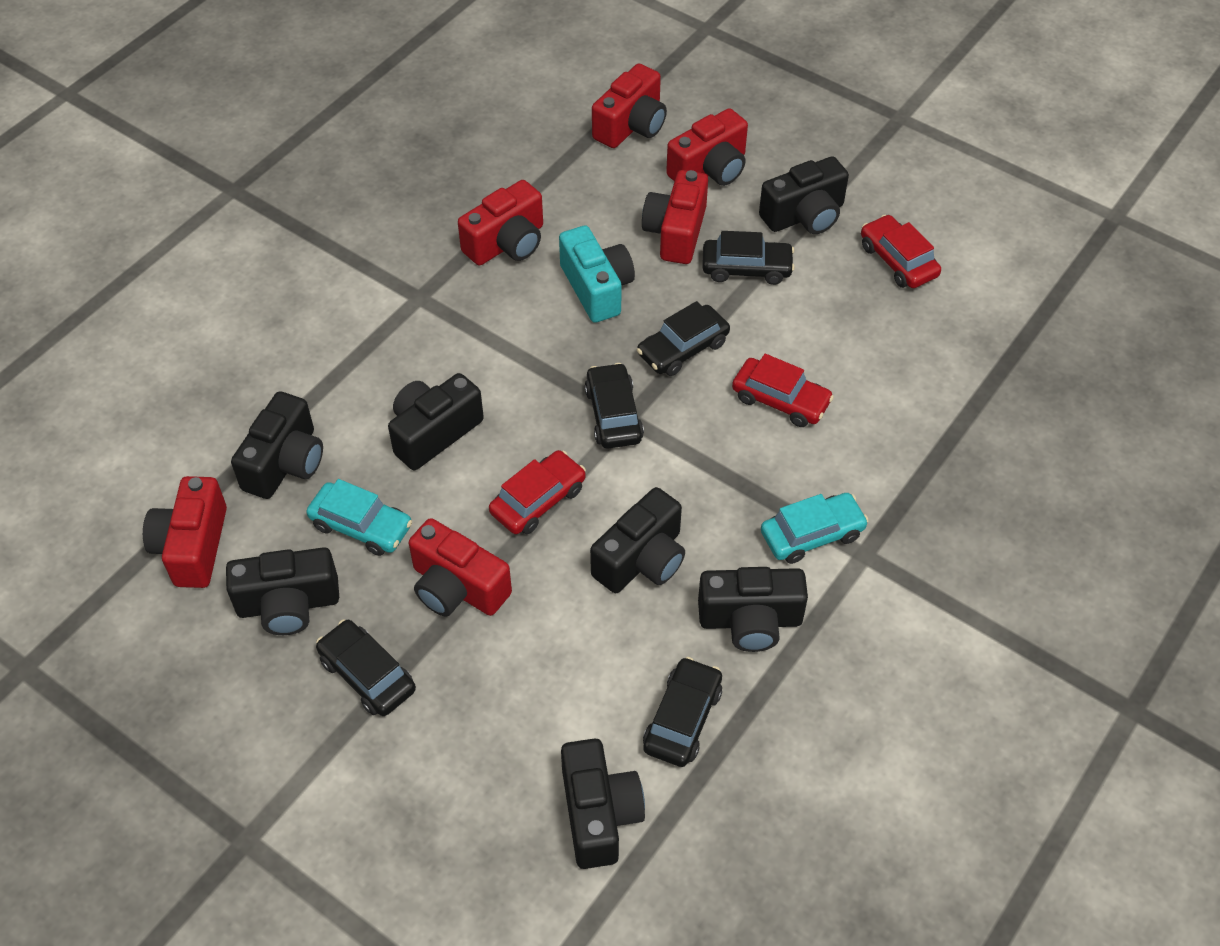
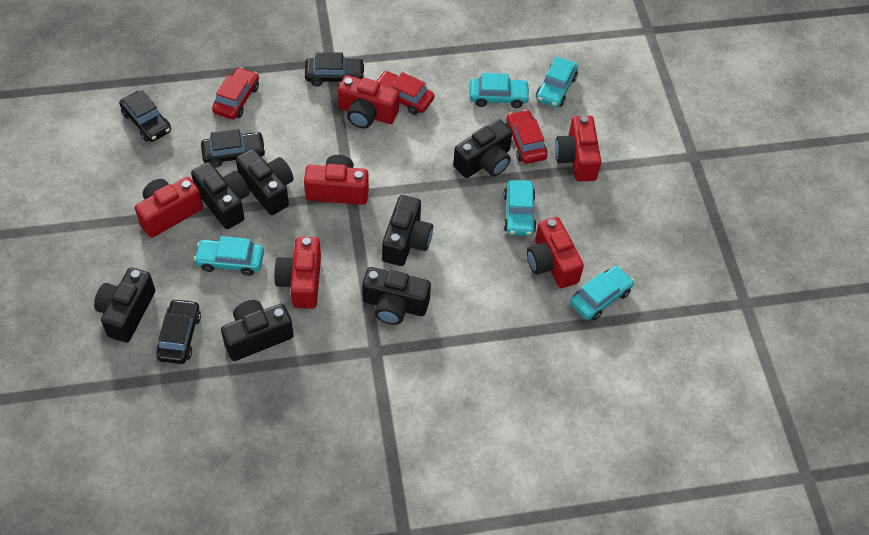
black car: 5 -> 4
turquoise camera: 1 -> 0
turquoise car: 2 -> 5

